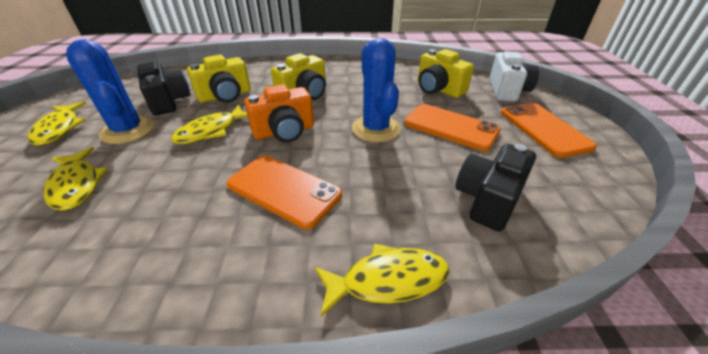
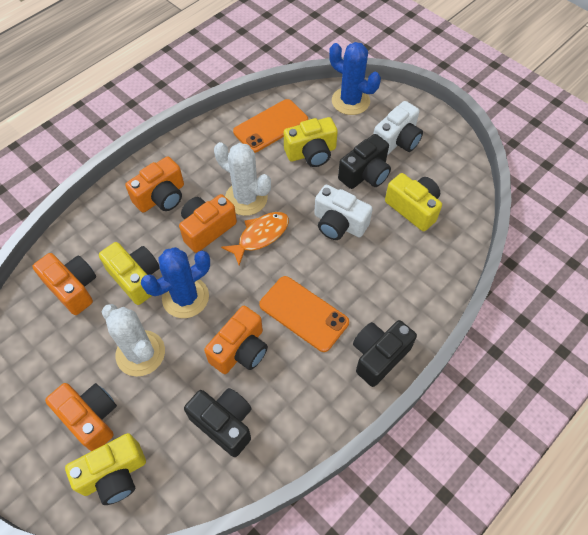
black camera: 2 -> 3
orange camera: 1 -> 5
orange fish: 0 -> 1
orange phone: 3 -> 2
white cactus: 0 -> 2
white camera: 1 -> 2
yellow camera: 3 -> 4
yellow fish: 4 -> 0

